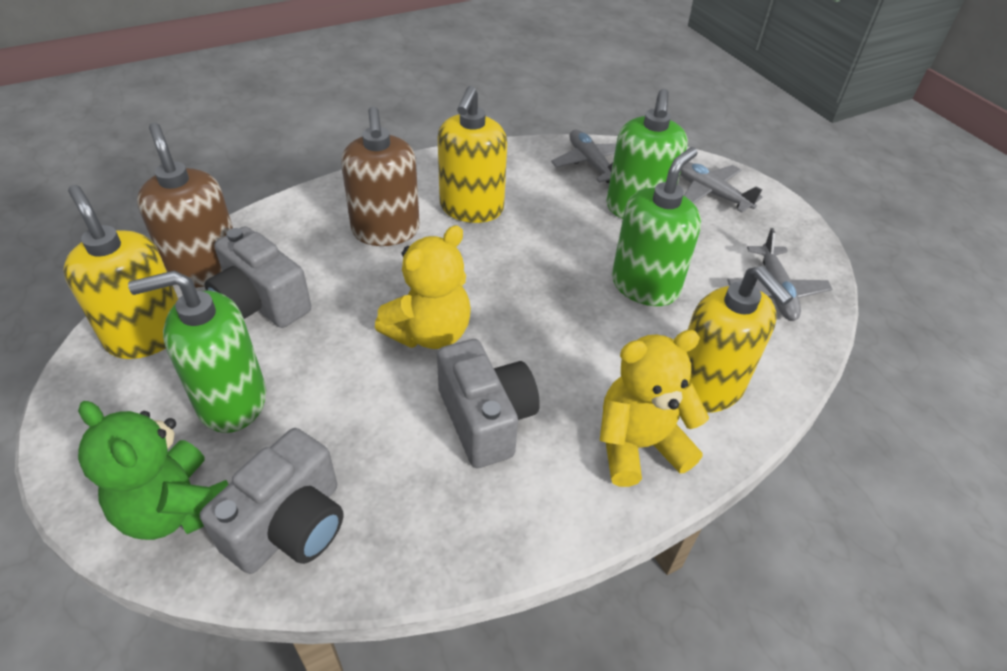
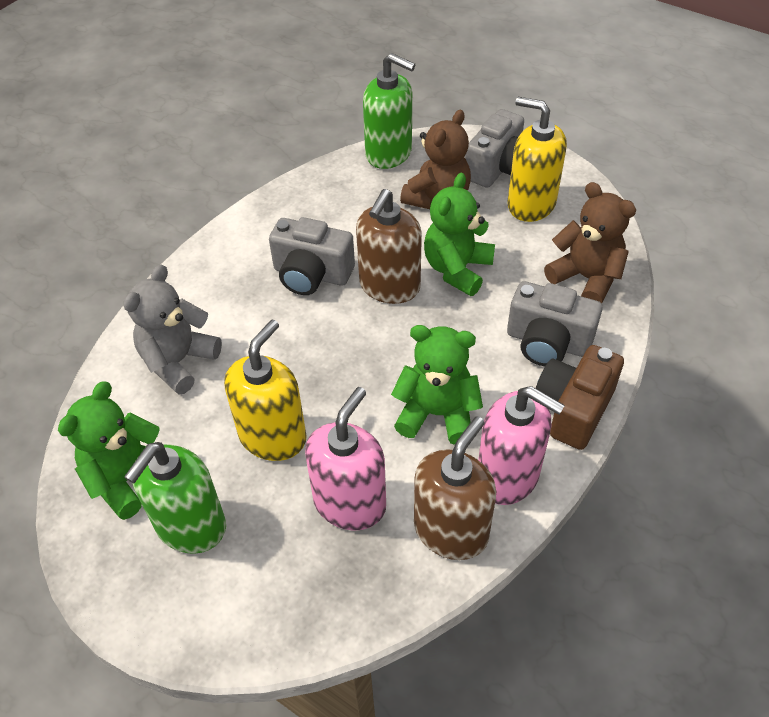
brown camera: 0 -> 1
brown teddy bear: 0 -> 2
green soap dispenser: 3 -> 2
green teddy bear: 1 -> 3
grey plane: 3 -> 0
grey teddy bear: 0 -> 1
pink soap dispenser: 0 -> 2
yellow soap dispenser: 3 -> 2
yellow teddy bear: 2 -> 0

